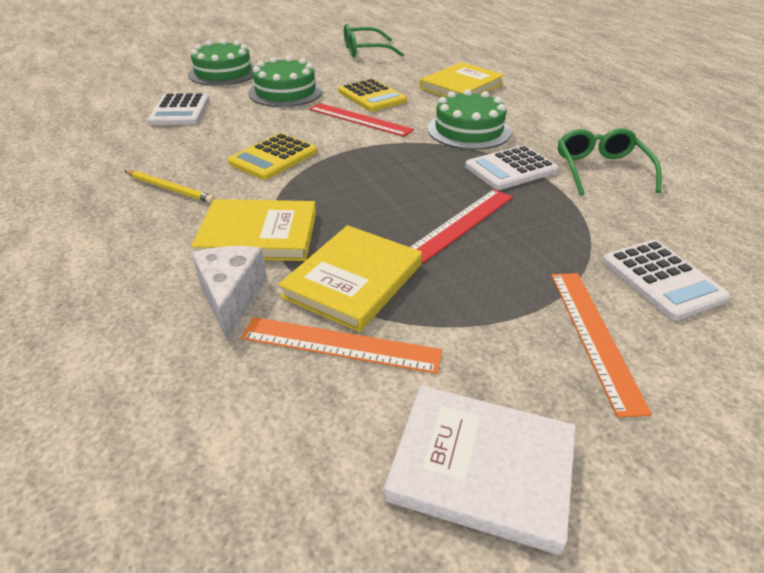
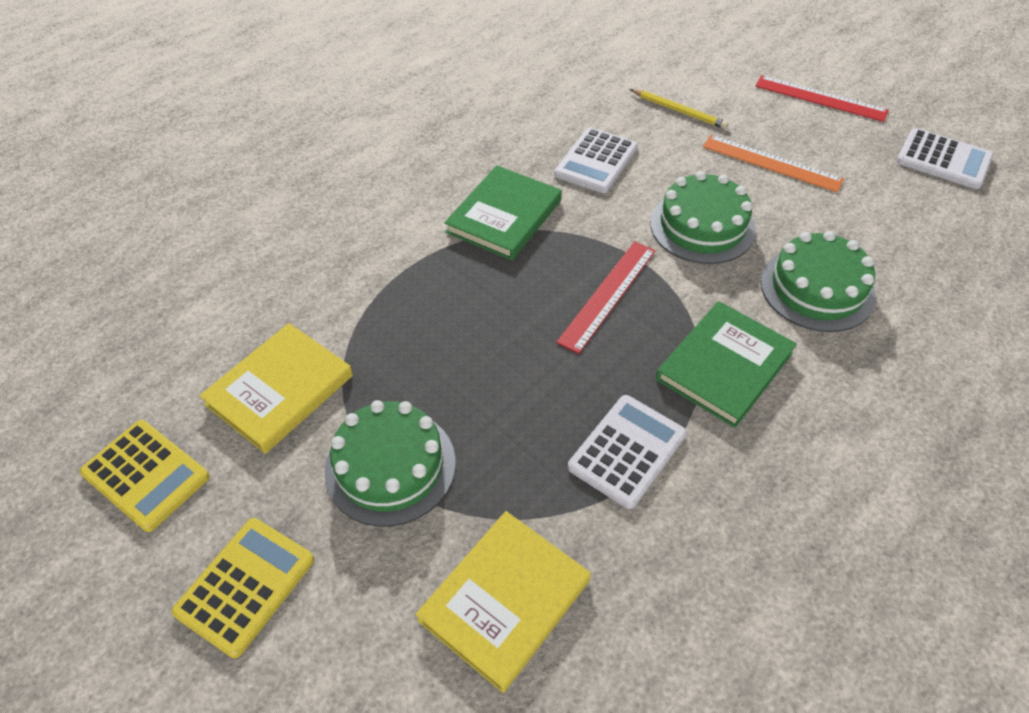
green book: 0 -> 2
green glasses: 2 -> 0
orange ruler: 2 -> 1
white book: 1 -> 0
white cheese: 1 -> 0
yellow book: 3 -> 2

